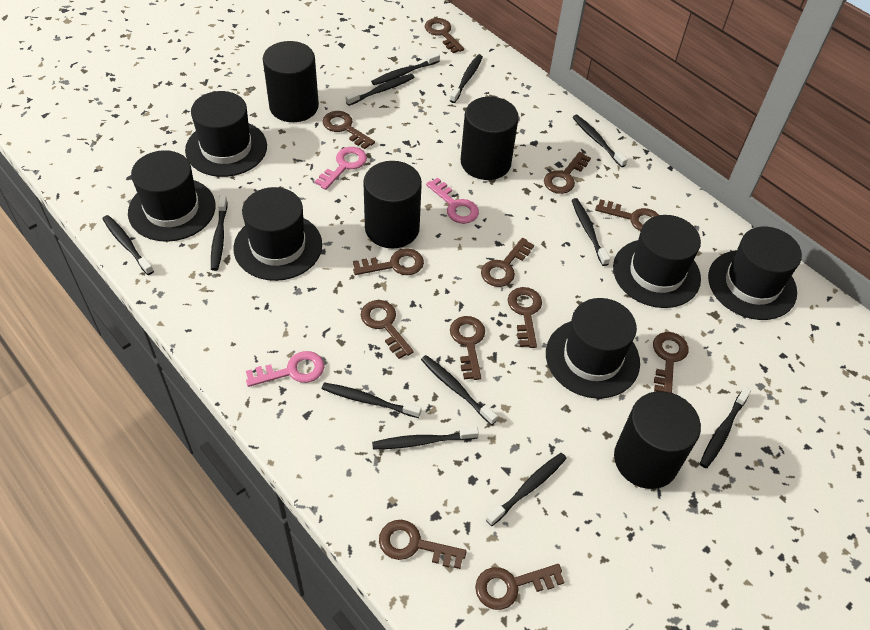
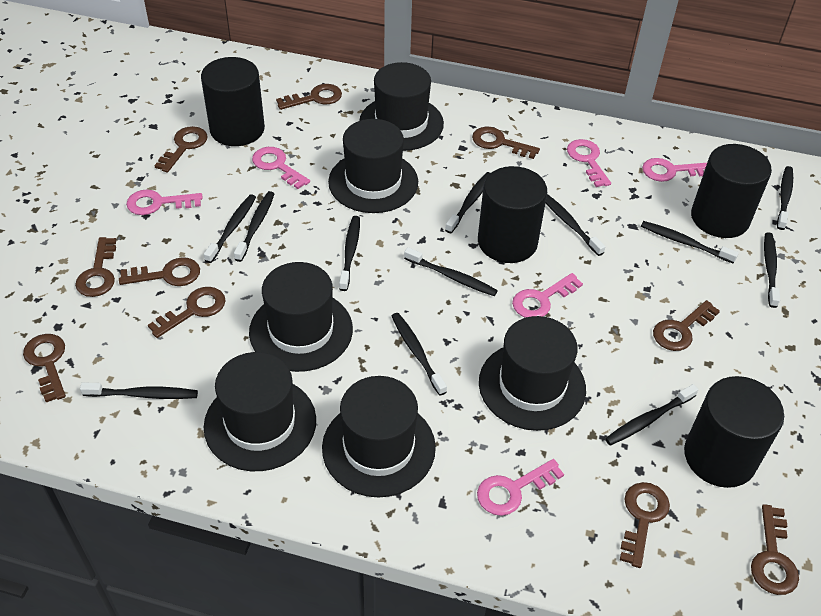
brown key: 12 -> 10
pink key: 3 -> 6

